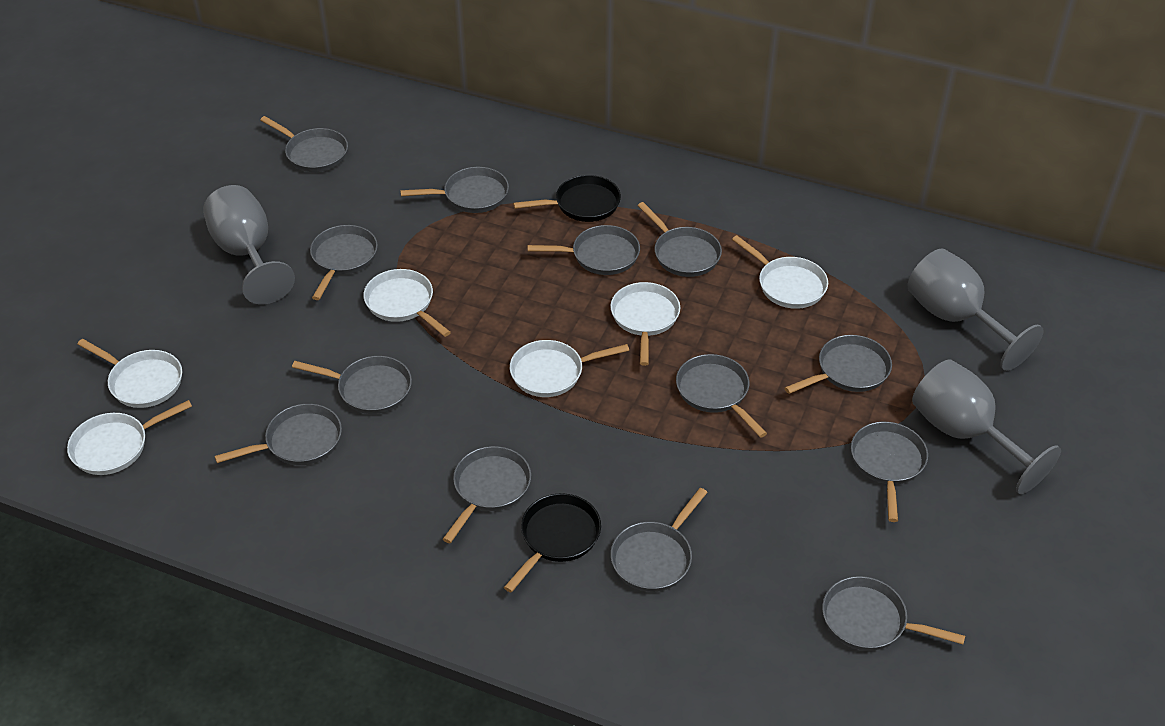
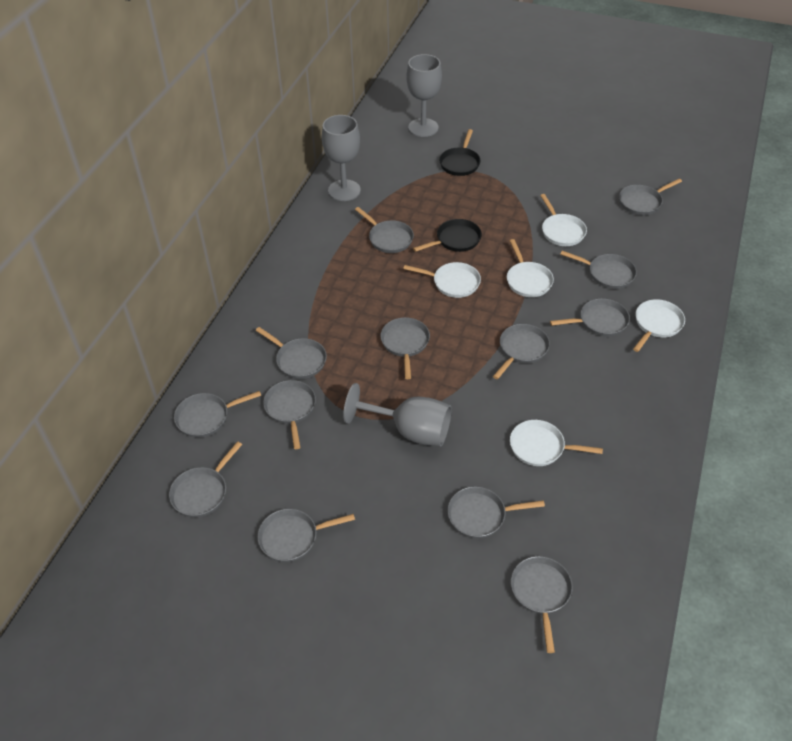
white pan: 6 -> 5

